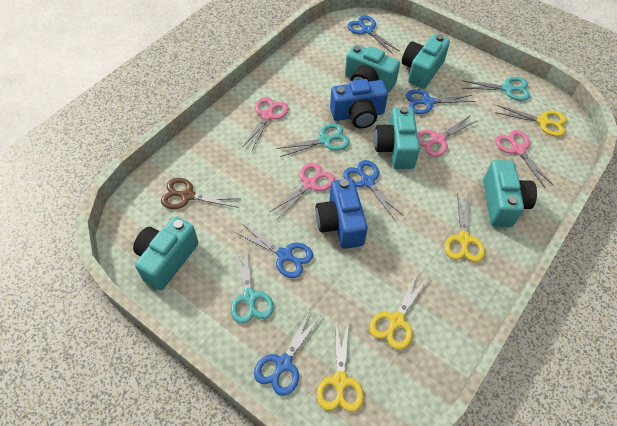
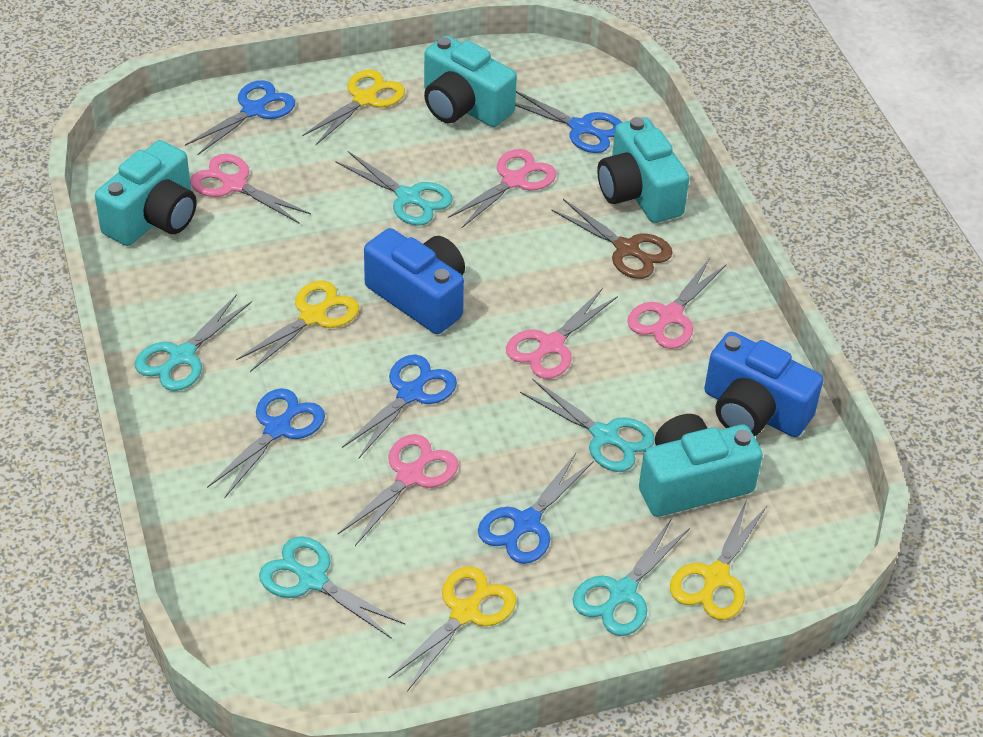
pink scissors: 4 -> 5
turquoise camera: 5 -> 4
turquoise scissors: 3 -> 5

